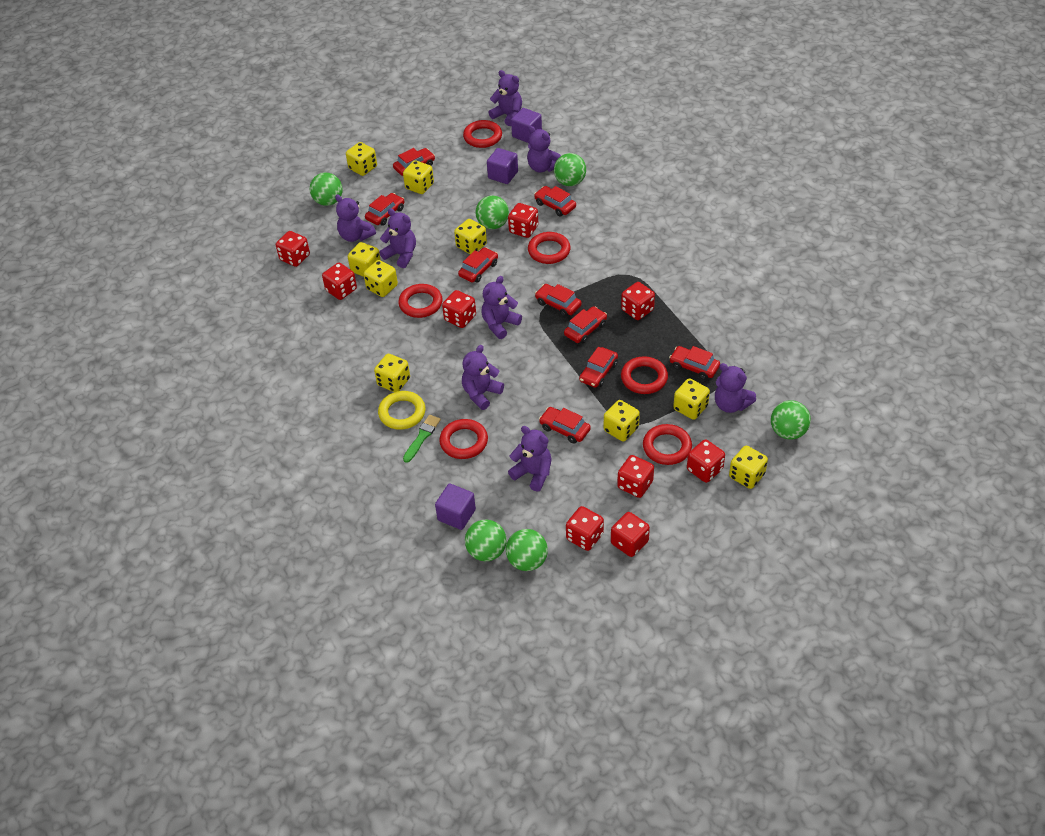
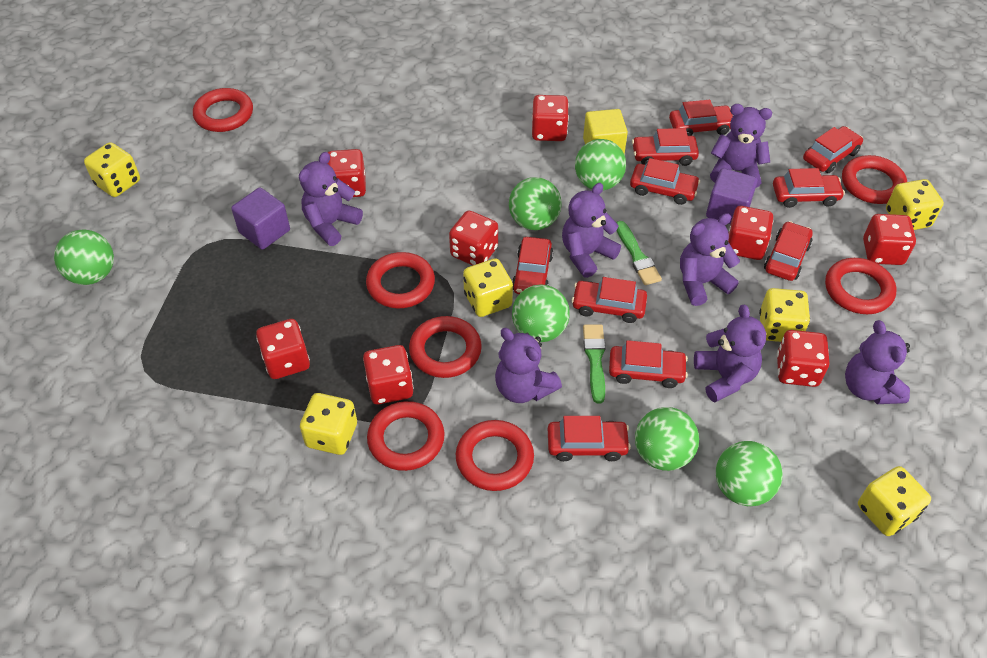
green brush: 1 -> 2
purple cube: 3 -> 2
purple teddy bear: 8 -> 7
red car: 9 -> 10
red dice: 9 -> 8
red ring: 6 -> 7
yellow cube: 0 -> 1
yellow dice: 9 -> 6
yellow ring: 1 -> 0

